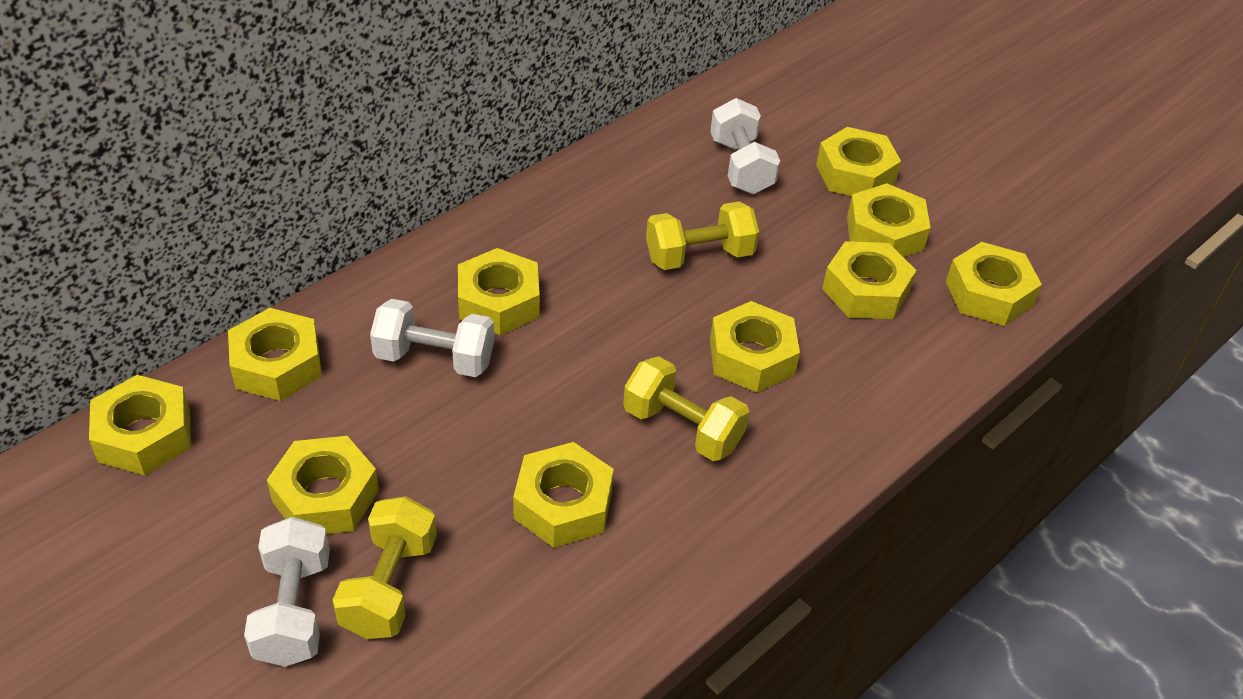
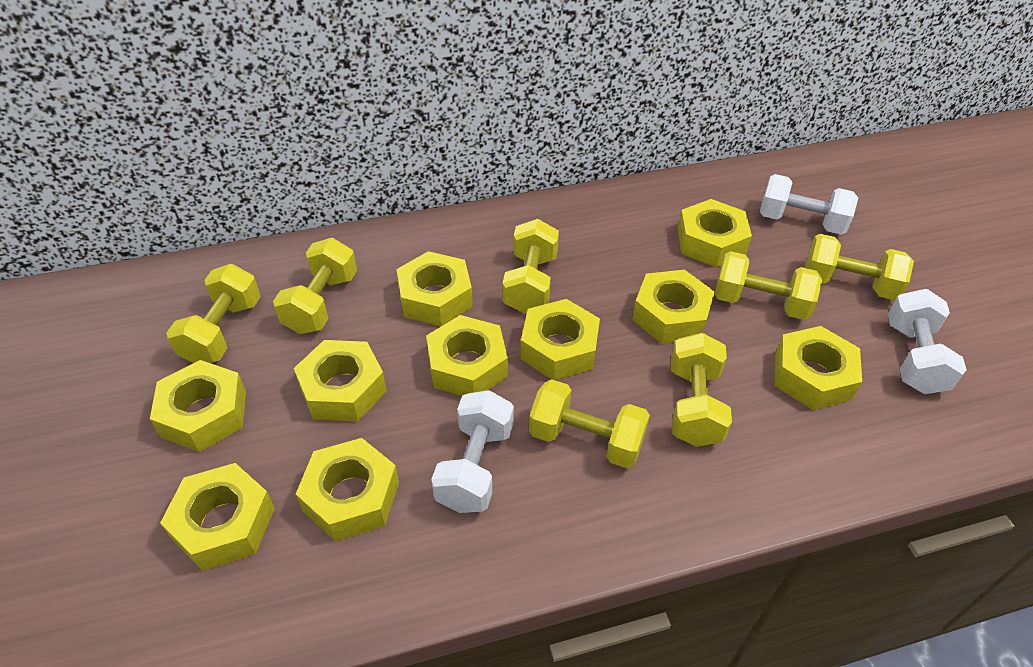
yellow dumbbell: 3 -> 7

